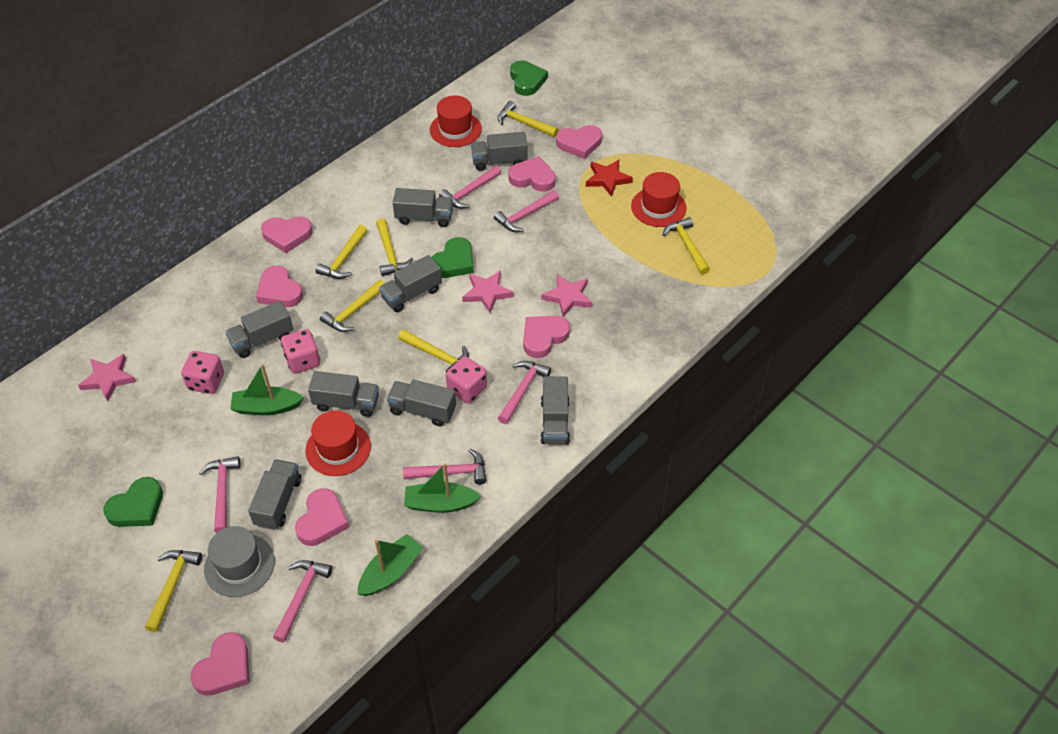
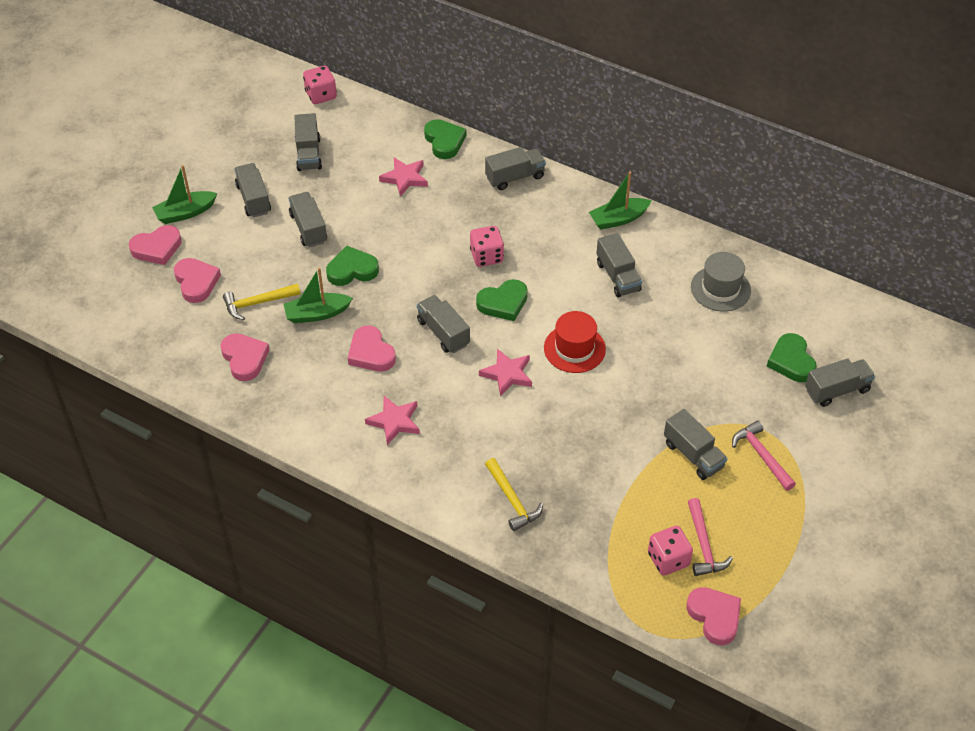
green heart: 3 -> 4
pink hammer: 6 -> 2
pink heart: 7 -> 5
red hat: 3 -> 1
red star: 1 -> 0
yellow hammer: 7 -> 2

